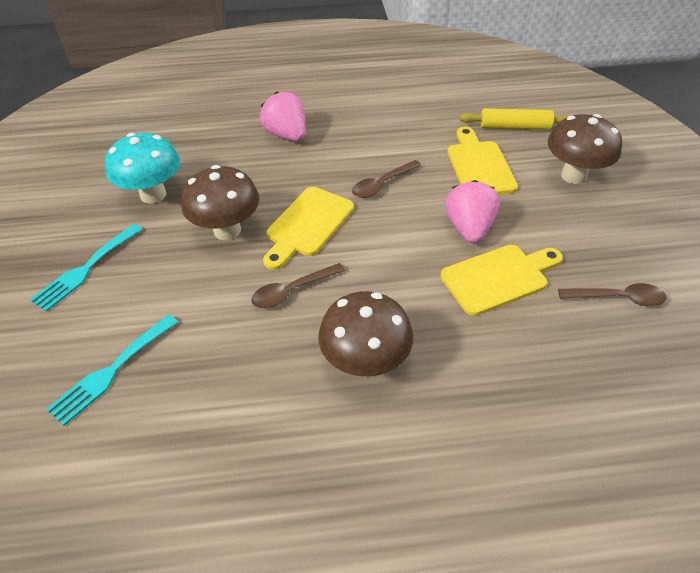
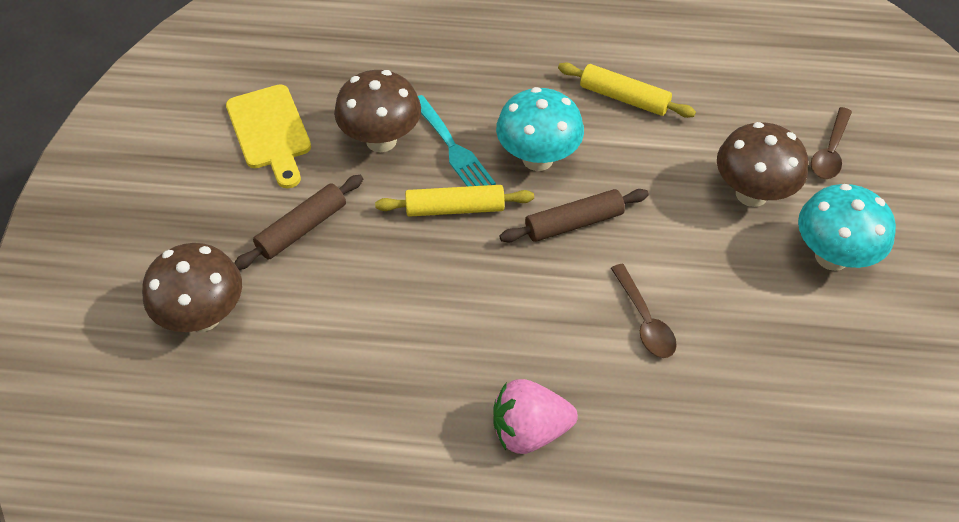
brown rolling pin: 0 -> 2
brown spoon: 3 -> 2
pink strawberry: 2 -> 1
turquoise fork: 2 -> 1
turquoise mushroom: 1 -> 2
yellow cutting board: 3 -> 1
yellow rolling pin: 1 -> 2

